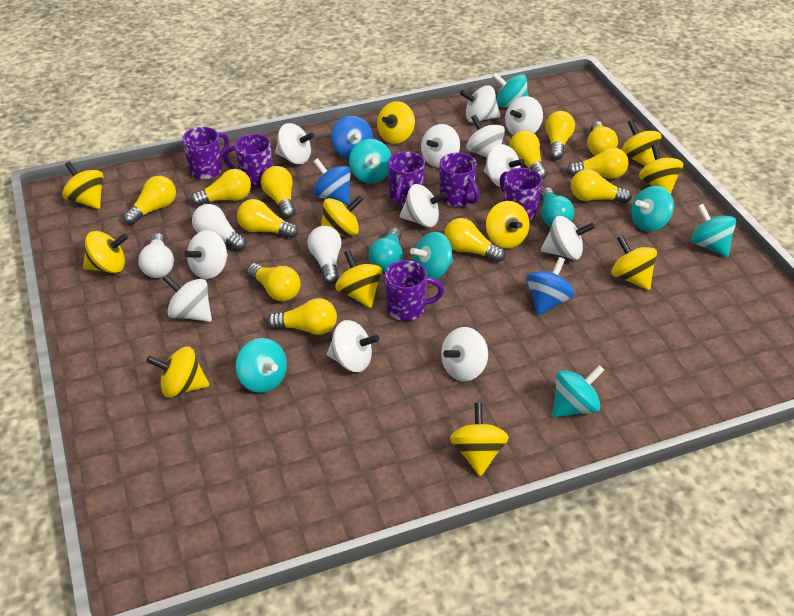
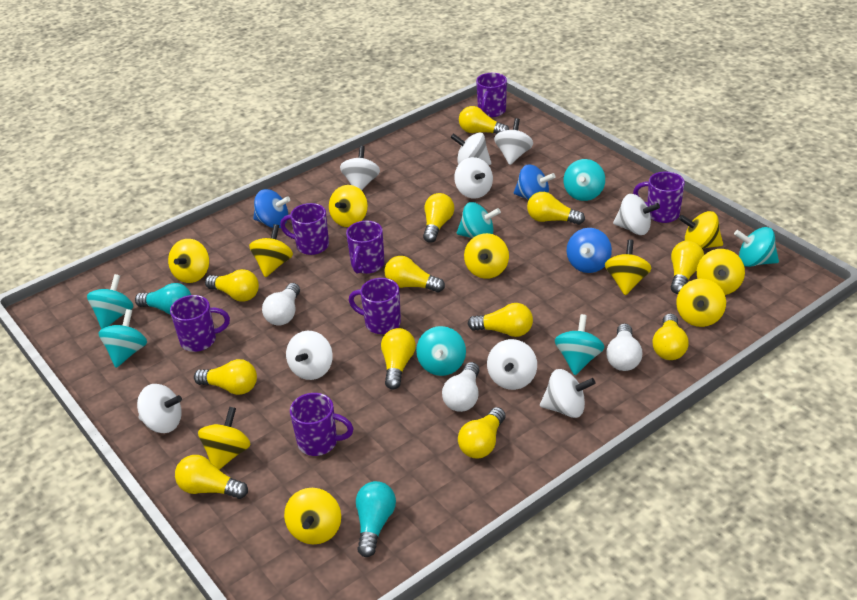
purple mug: 6 -> 7
white spinning top: 12 -> 9
yellow spinning top: 11 -> 10

